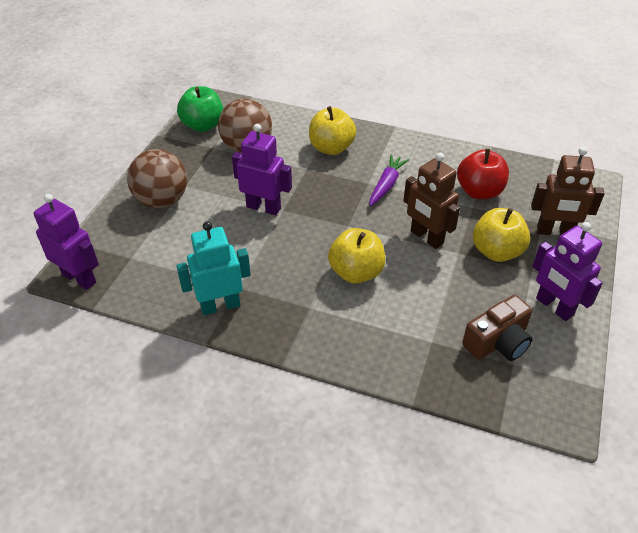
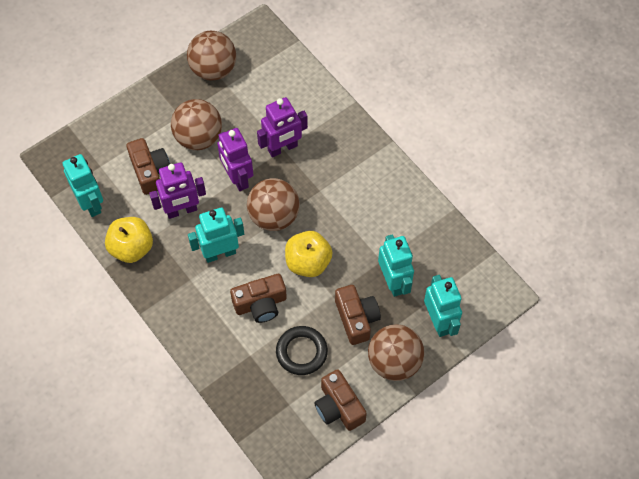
black ring: 0 -> 1
brown ball: 2 -> 4
brown camera: 1 -> 4
brown robot: 2 -> 0
green apple: 1 -> 0
purple carrot: 1 -> 0
red apple: 1 -> 0
turquoise robot: 1 -> 4
yellow apple: 3 -> 2

